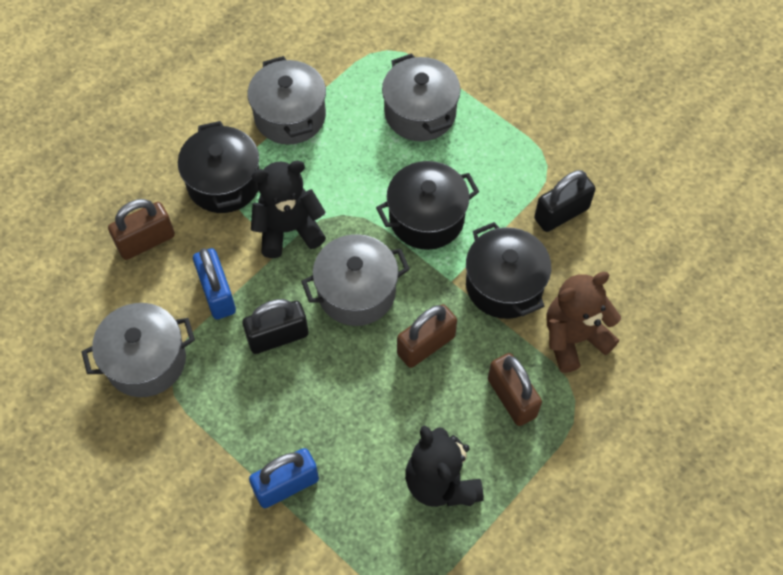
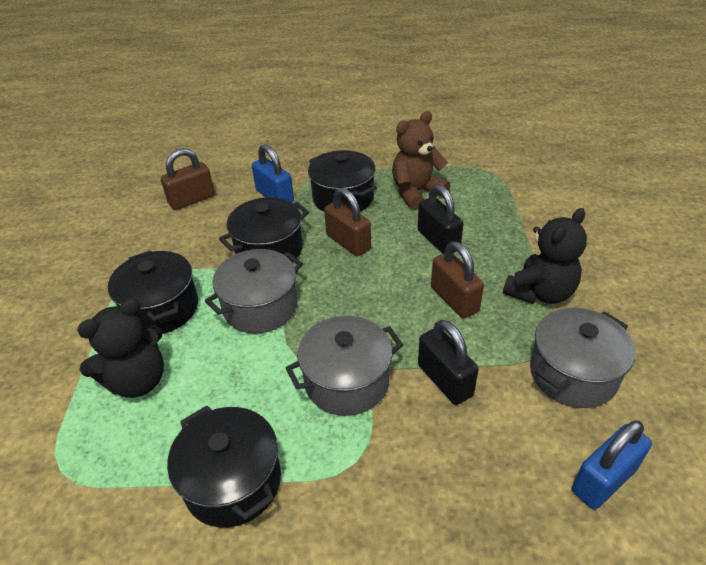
black pot: 3 -> 4
grey pot: 4 -> 3

